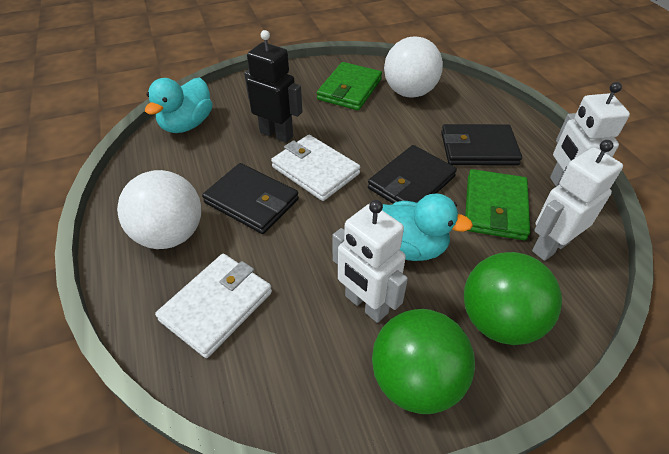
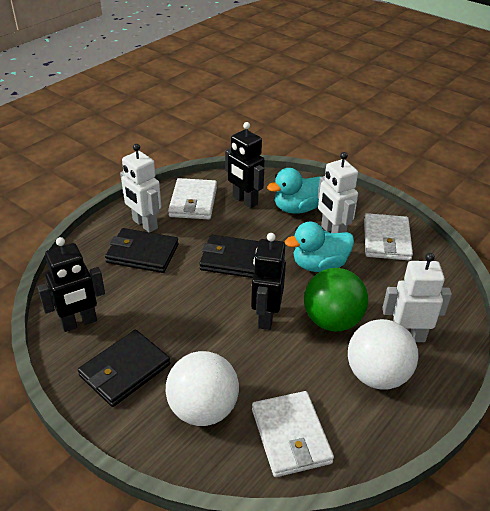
black robot: 1 -> 3
green ball: 2 -> 1
green wallet: 2 -> 0
white wallet: 2 -> 3

